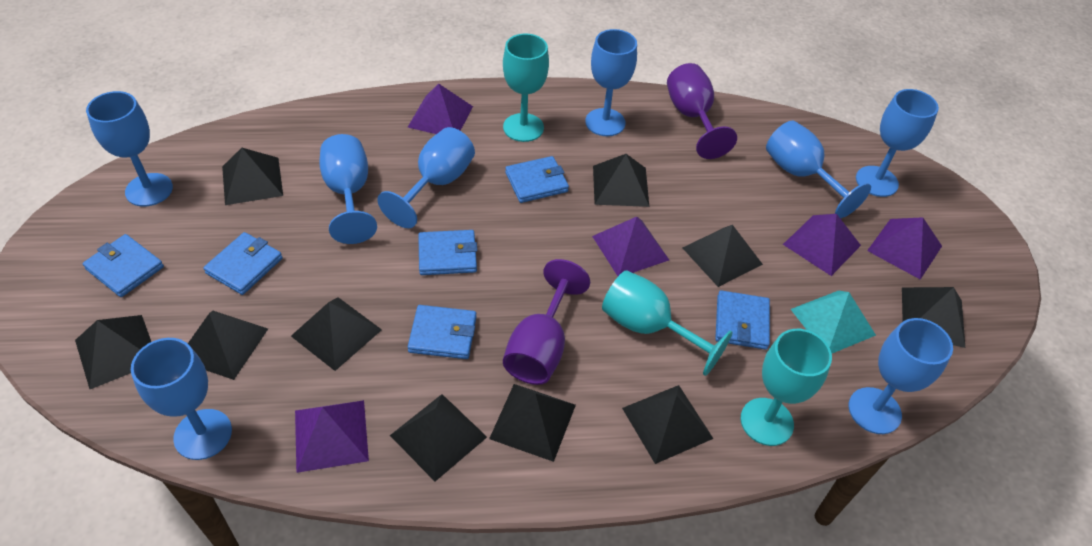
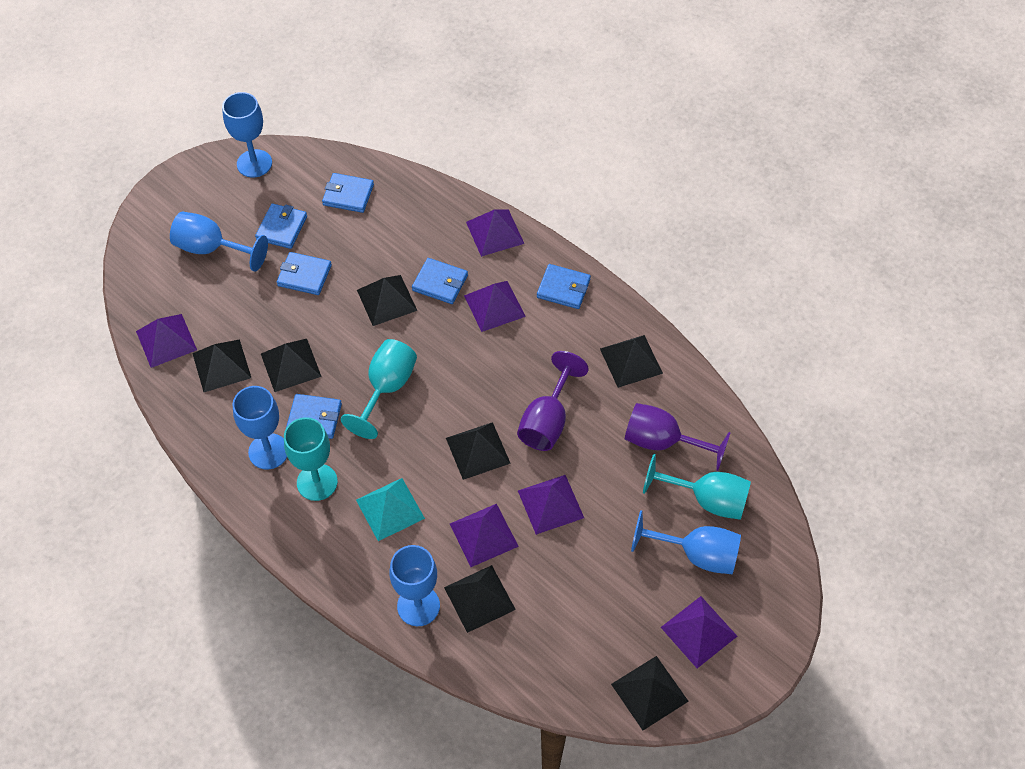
black pyramid: 10 -> 7
blue goblet: 8 -> 5
purple pyramid: 5 -> 6

